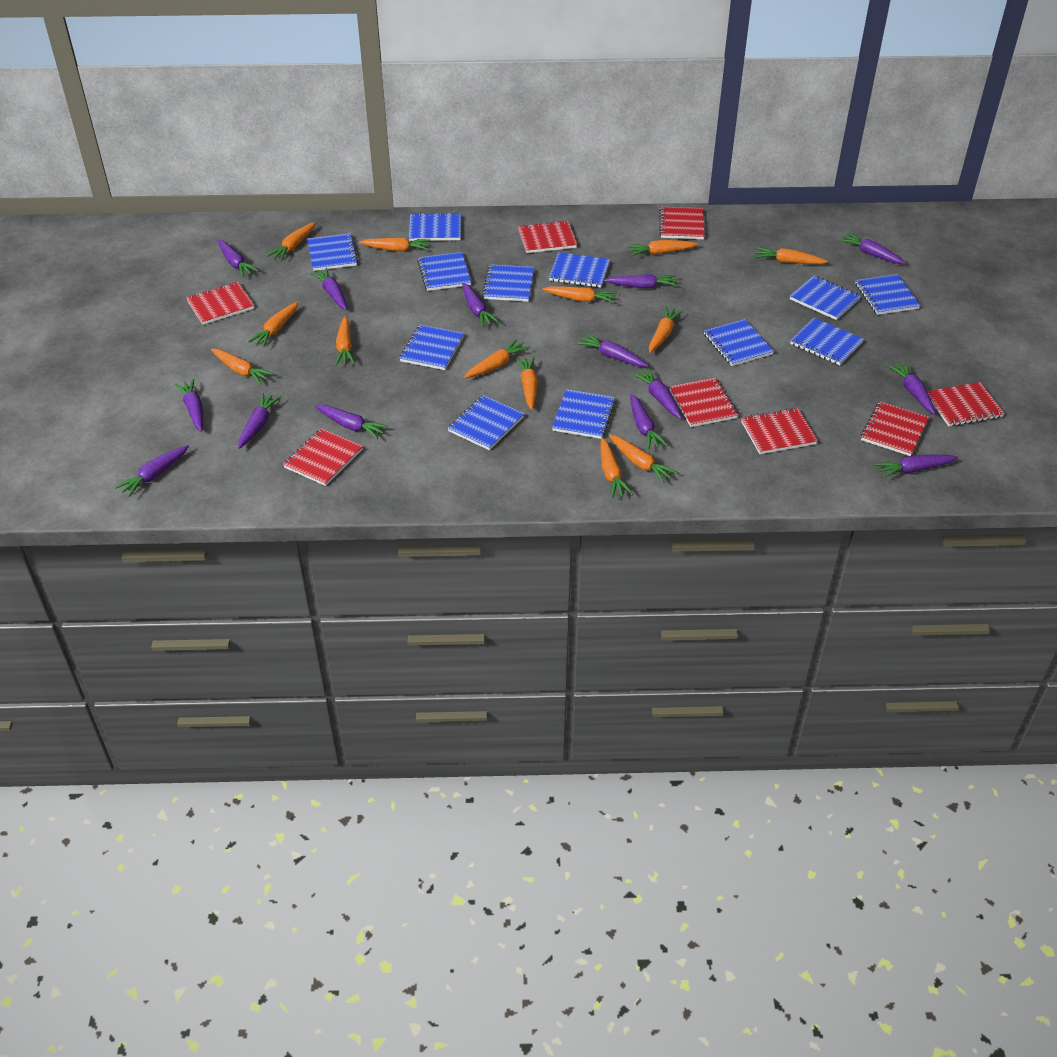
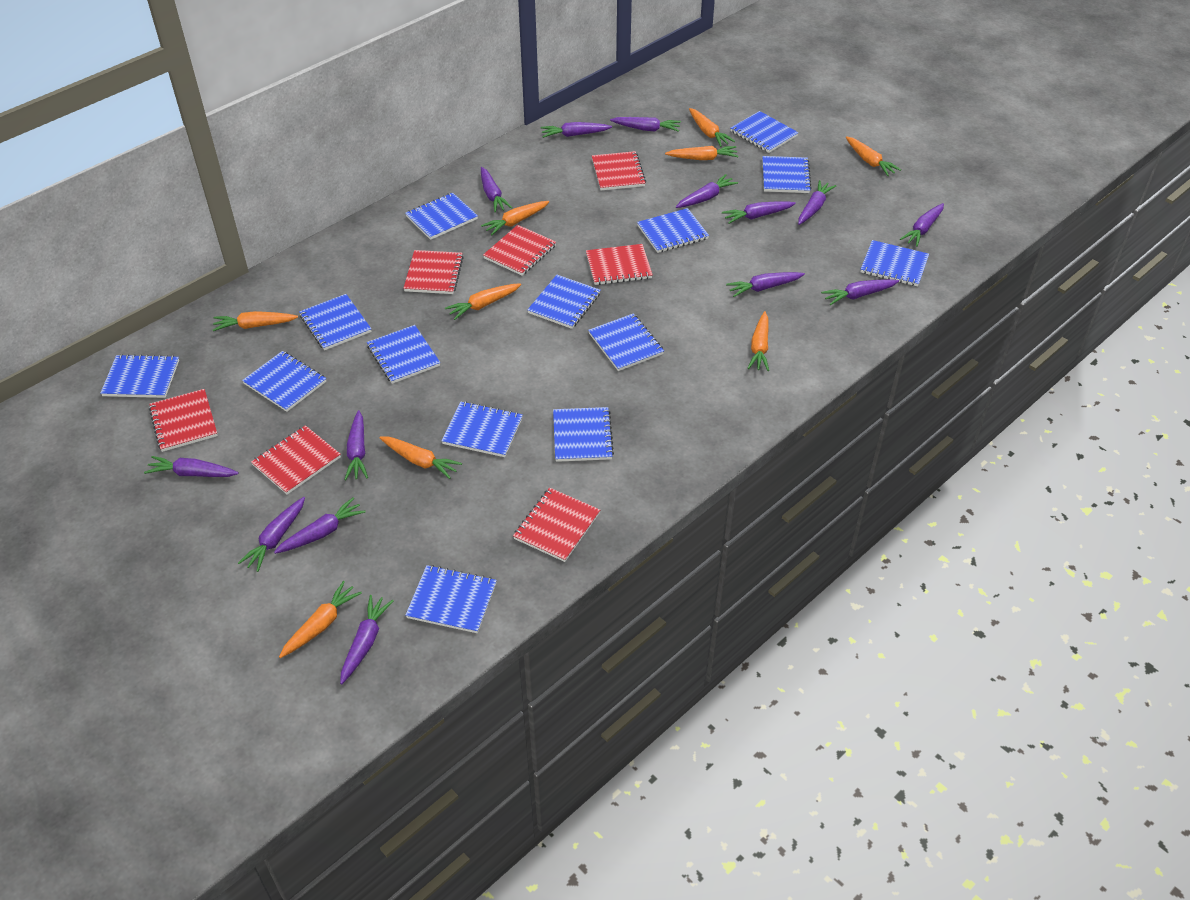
blue notebook: 12 -> 14
orange carrot: 13 -> 9
red notebook: 8 -> 7

